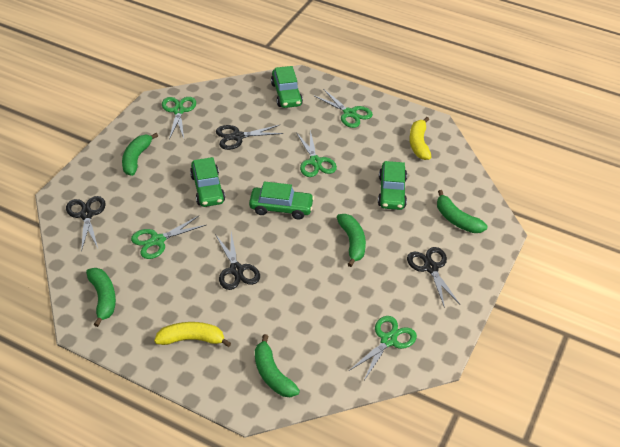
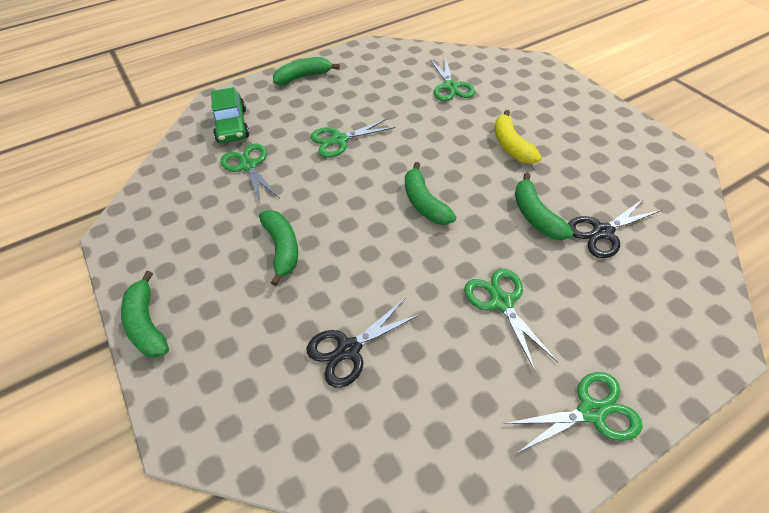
black scissors: 4 -> 2
green car: 4 -> 1
yellow banana: 2 -> 1

